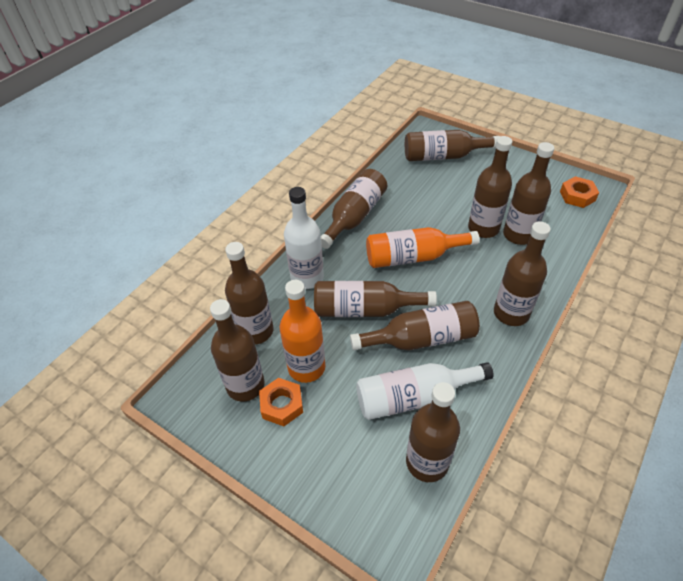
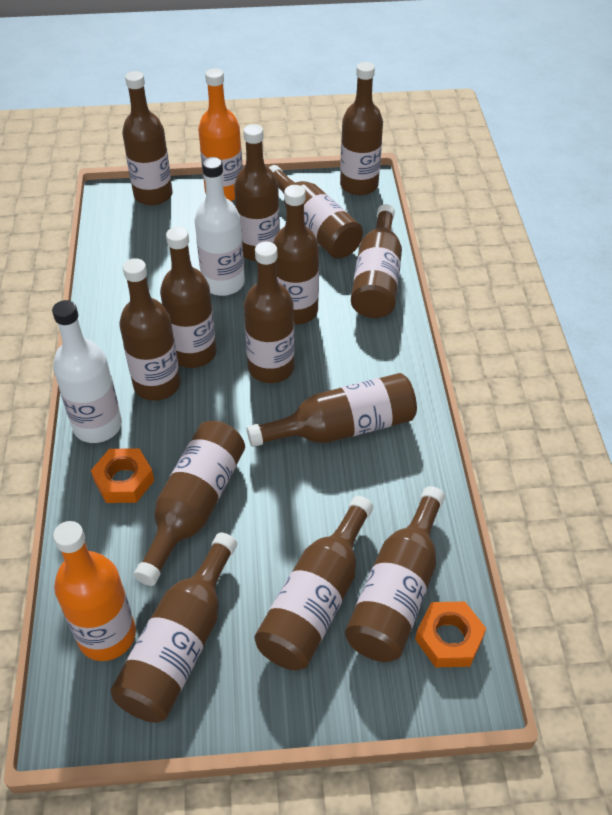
brown bottle: 10 -> 14

